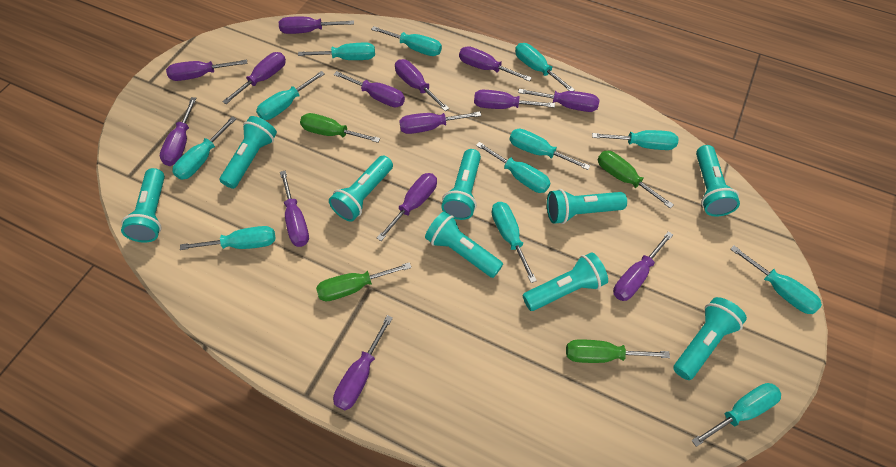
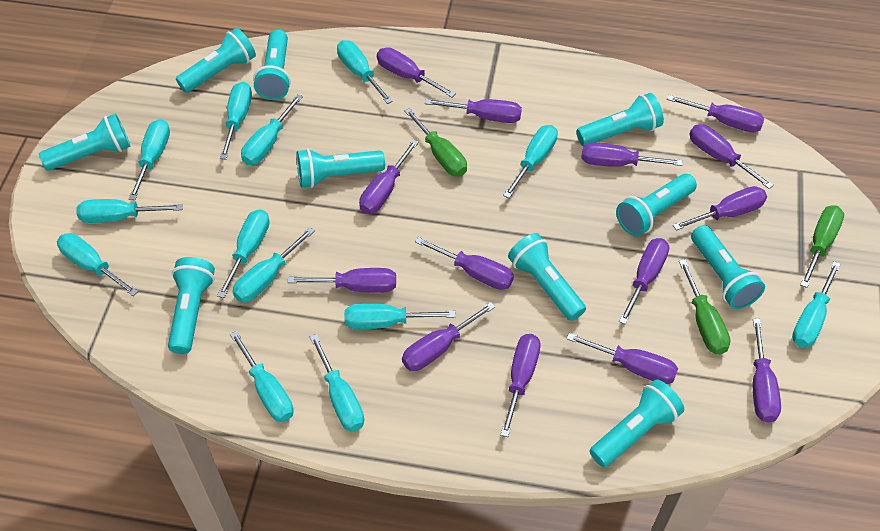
green screwdriver: 4 -> 3
turquoise flashlight: 9 -> 10
turquoise screwdriver: 12 -> 13

